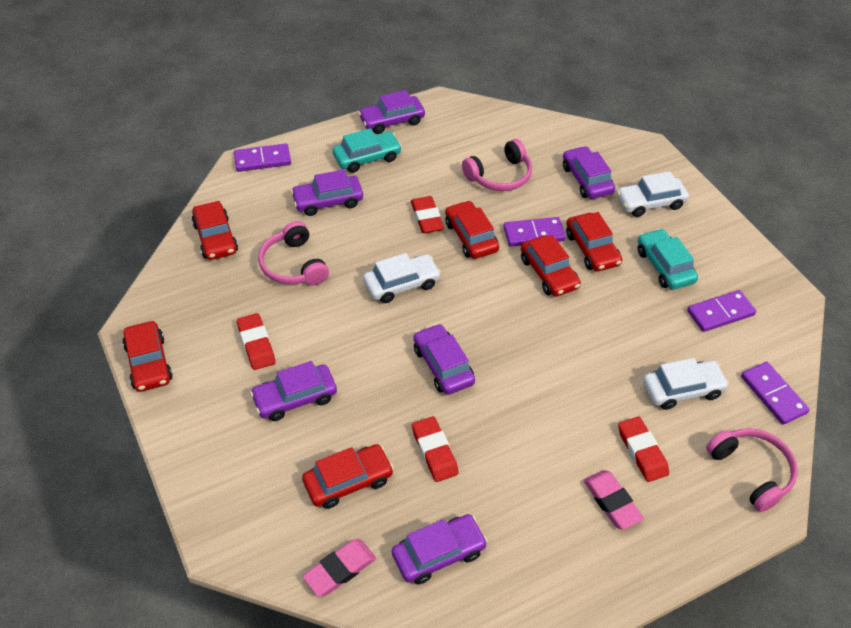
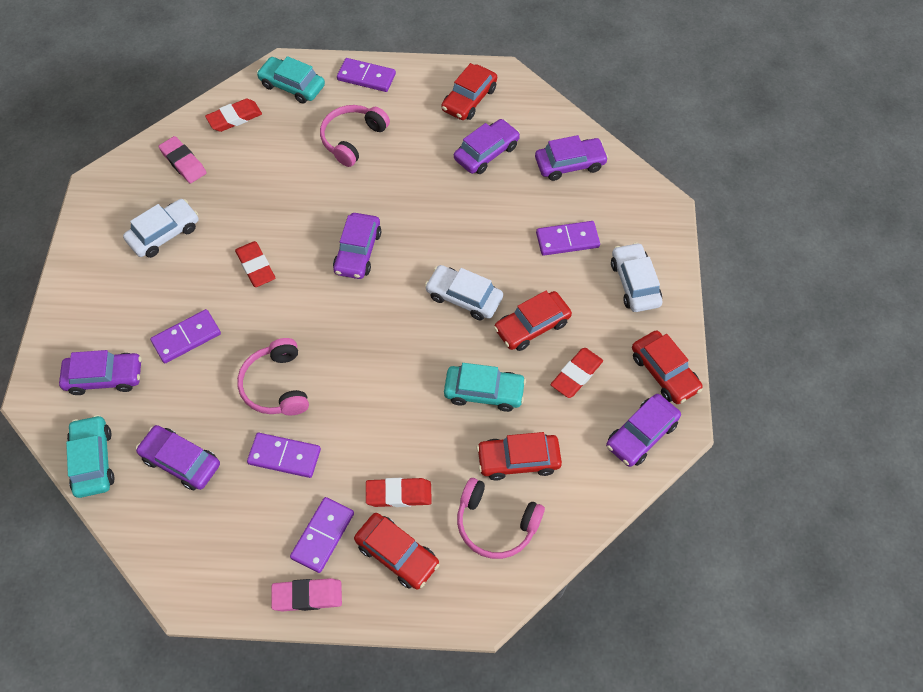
purple domino: 4 -> 5
red car: 6 -> 5
turquoise car: 2 -> 3

